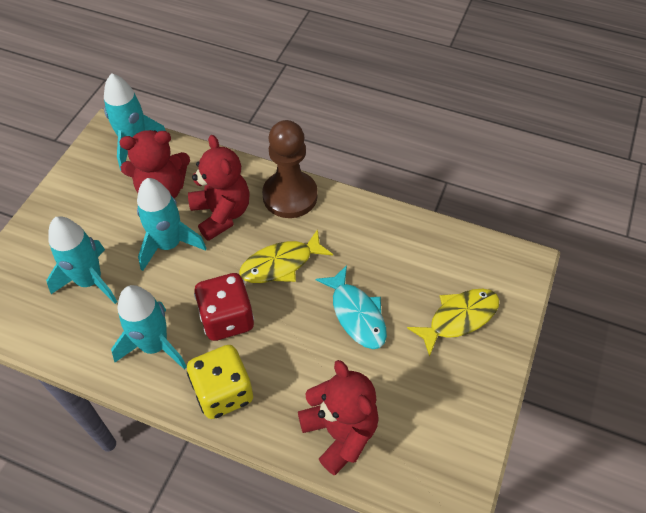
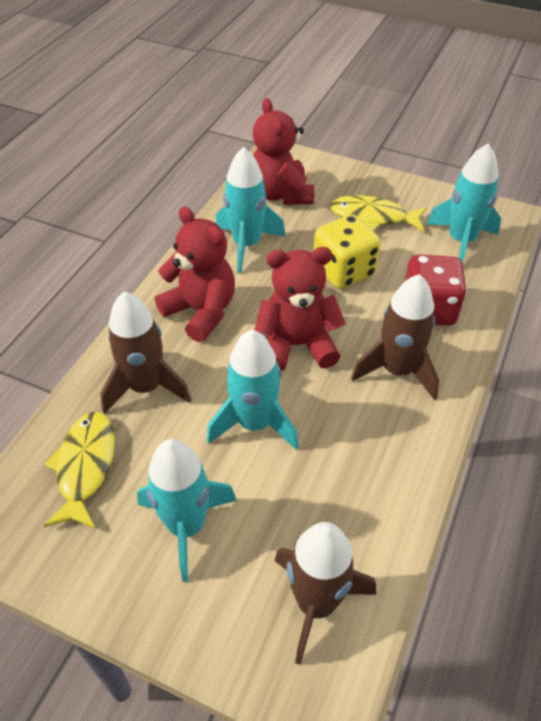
brown pawn: 1 -> 0
brown rocket: 0 -> 3
turquoise fish: 1 -> 0

